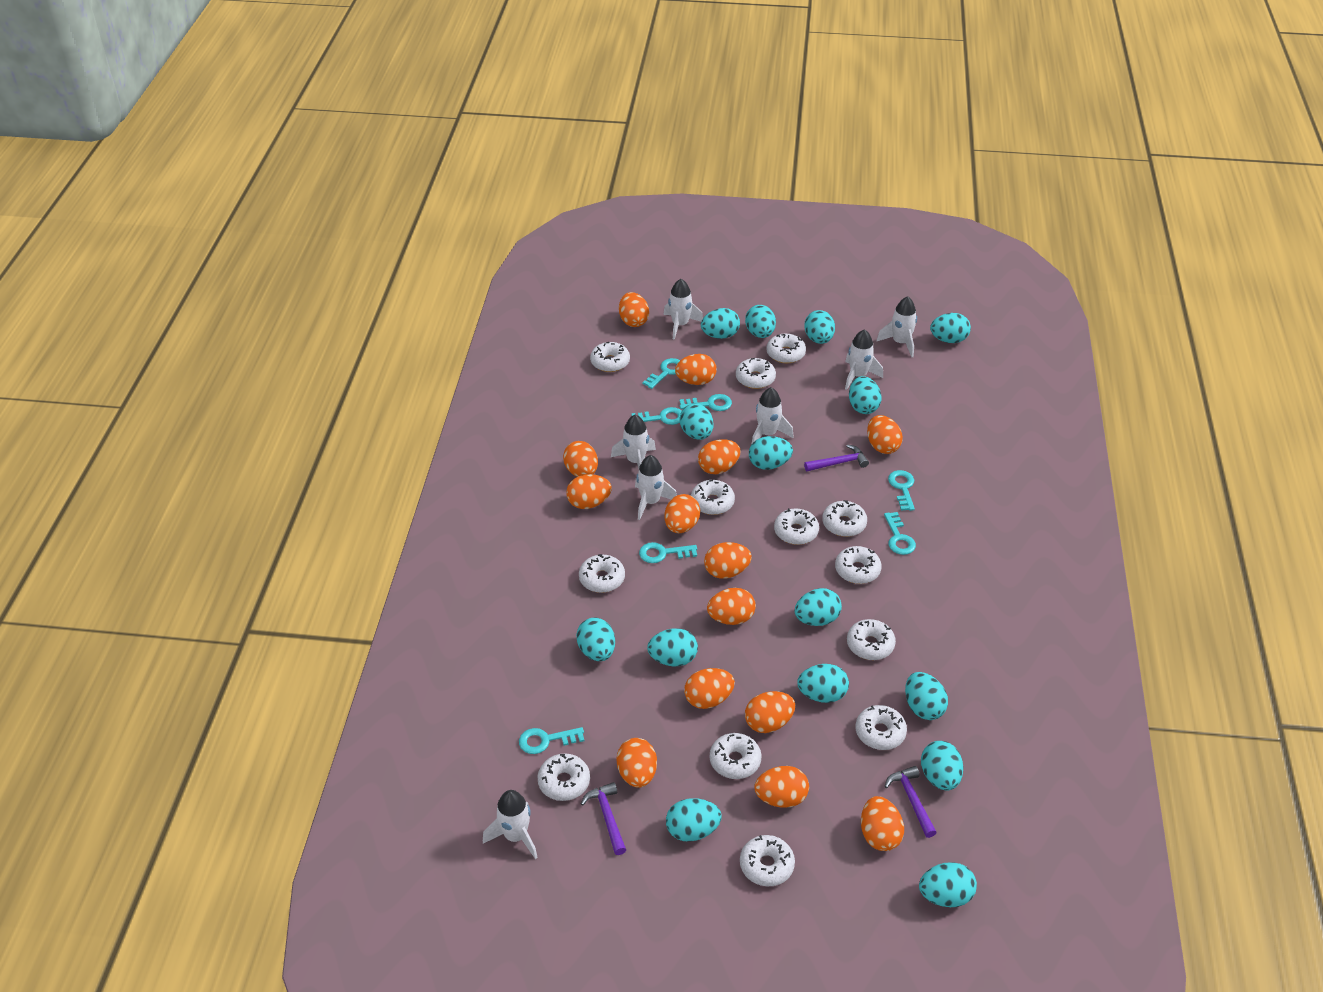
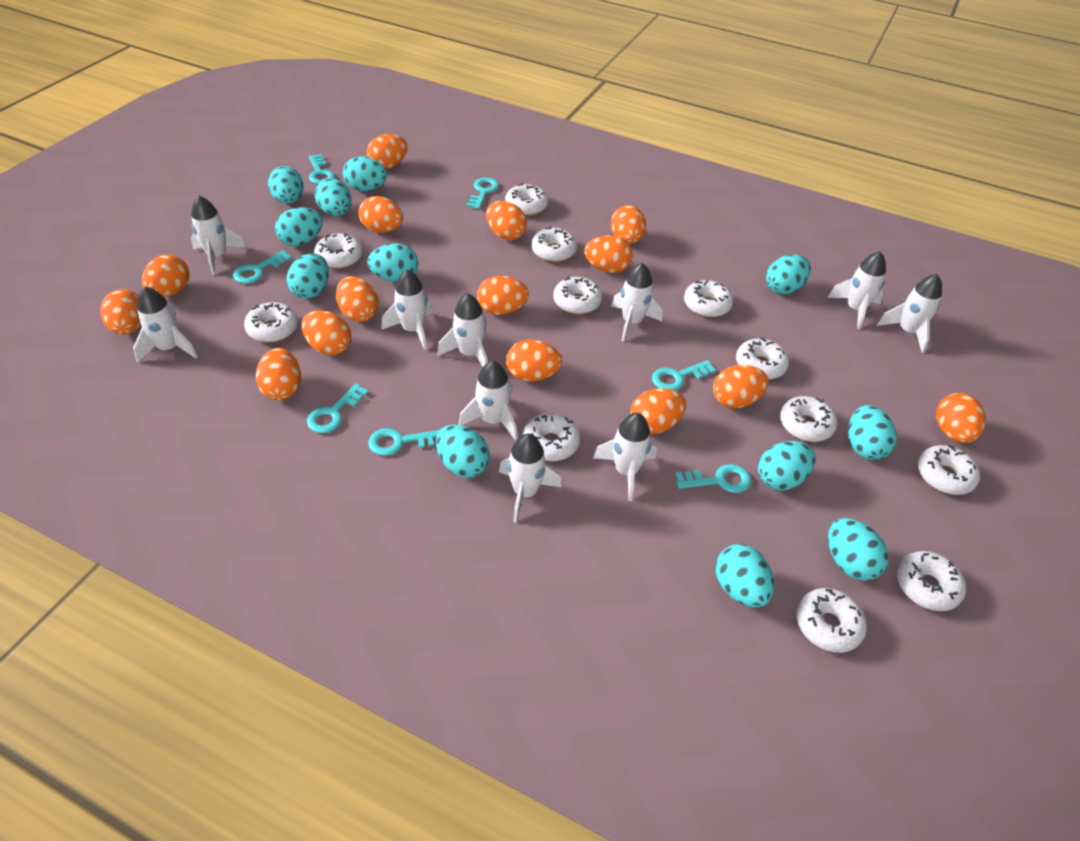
orange egg: 14 -> 15
purple hammer: 3 -> 0
turquoise egg: 15 -> 12
white donut: 13 -> 12
white rocket: 7 -> 10

